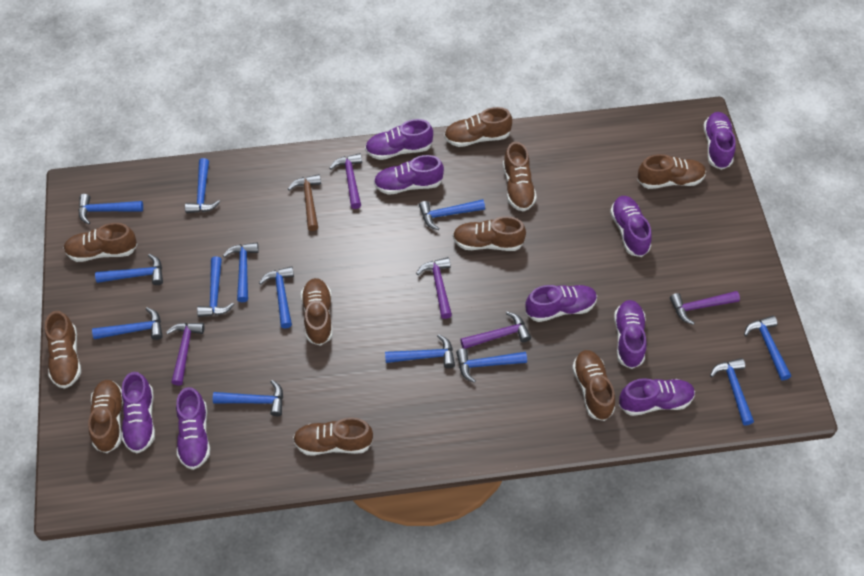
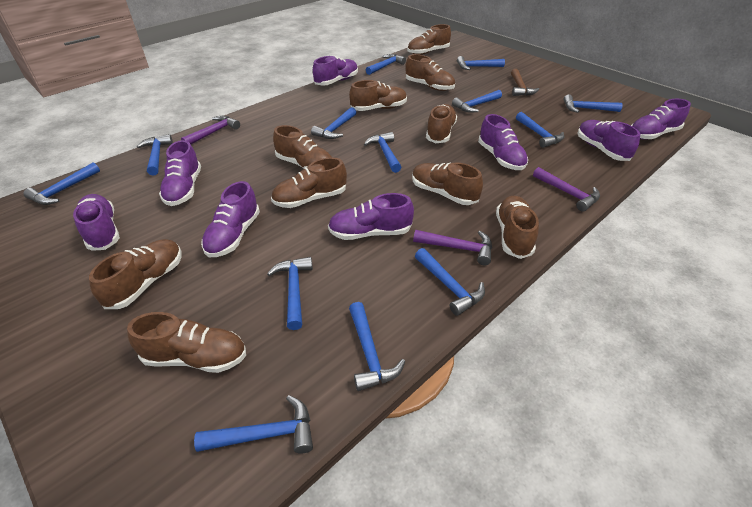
purple hammer: 5 -> 3
purple shoe: 9 -> 8

